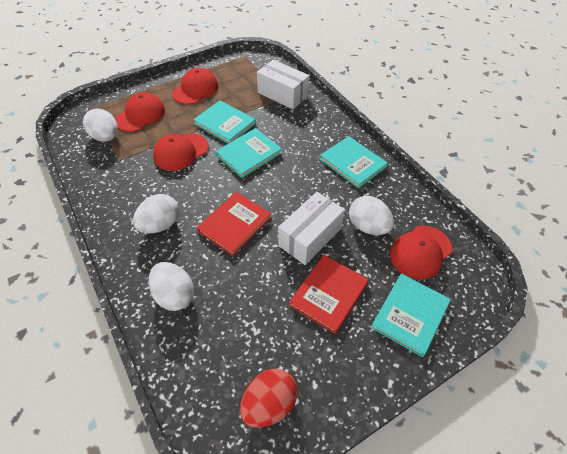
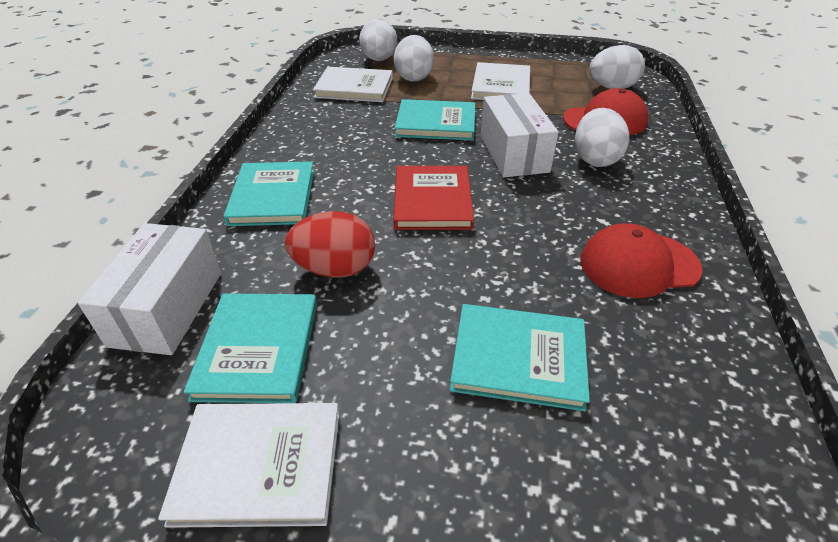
red book: 2 -> 1
red cap: 4 -> 2
white book: 0 -> 3

